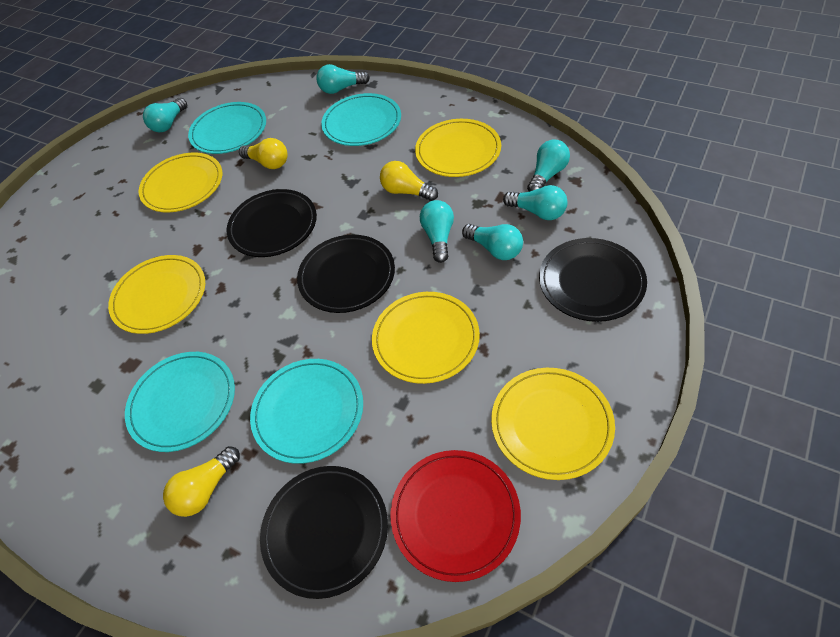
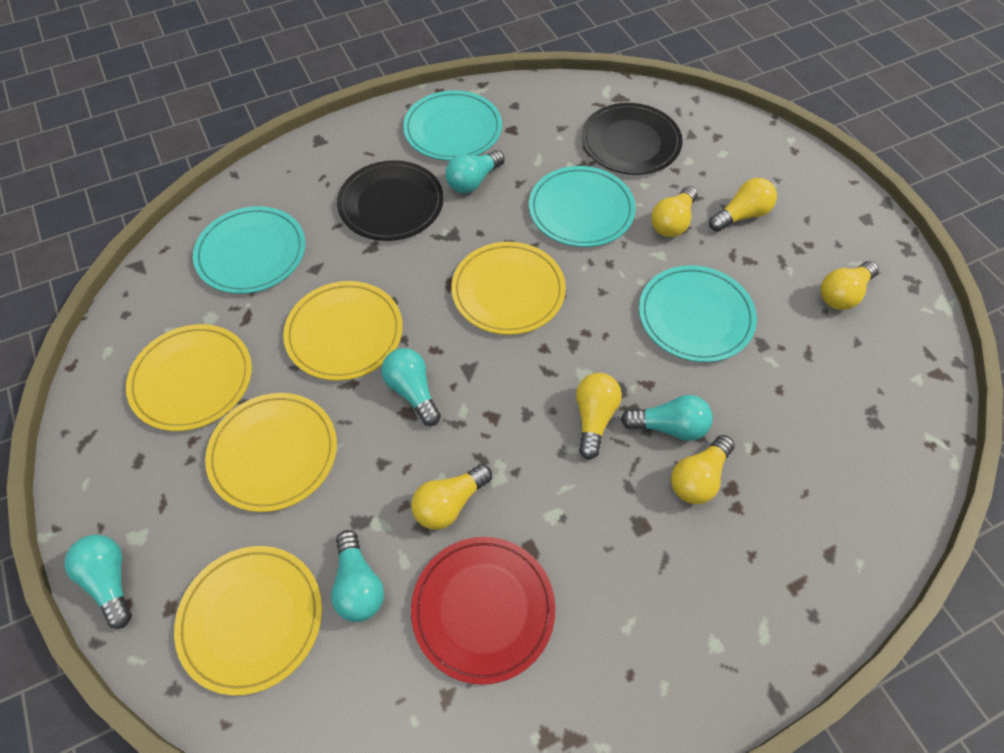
black plate: 4 -> 2
turquoise light bulb: 6 -> 5
yellow light bulb: 3 -> 6

